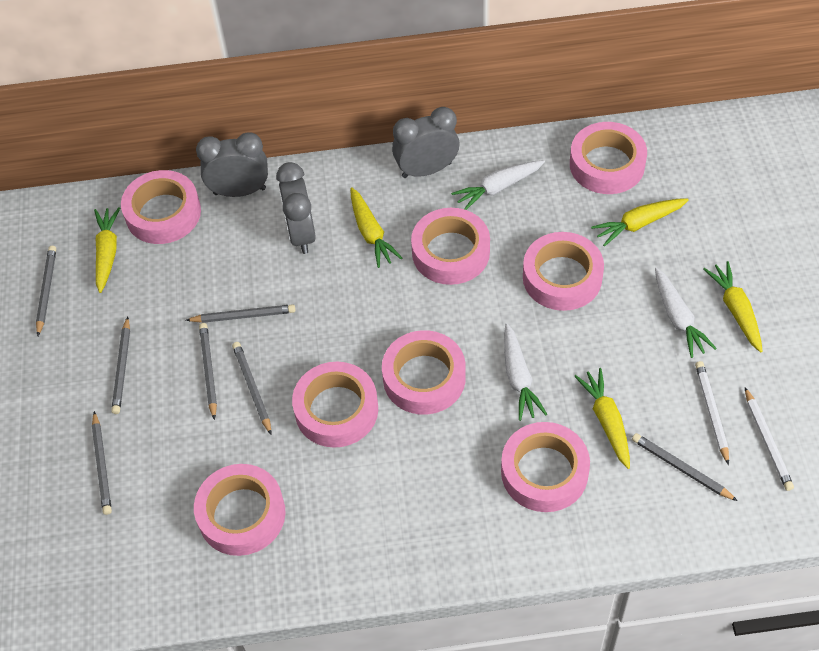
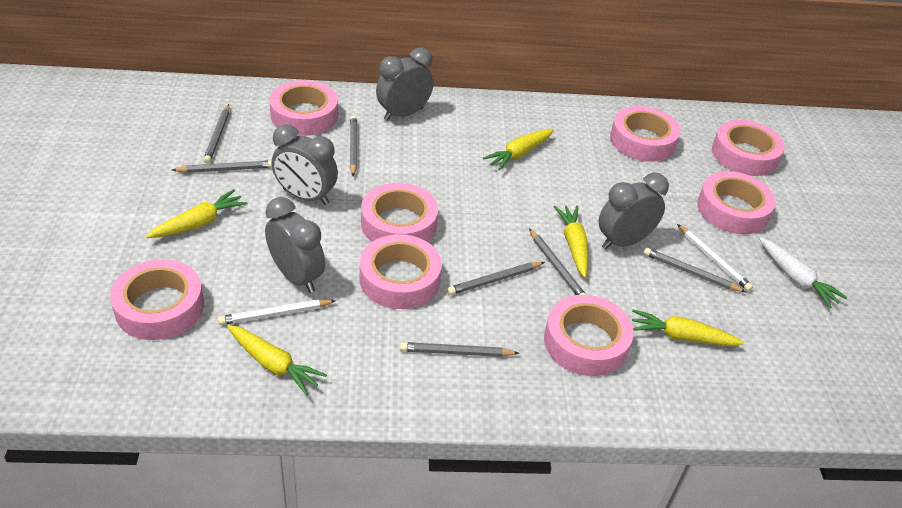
grey clock: 3 -> 4
white carrot: 3 -> 1

